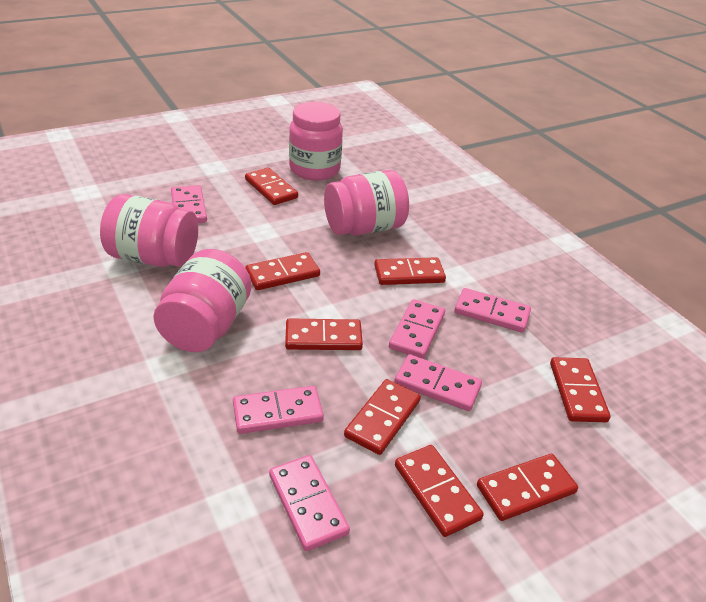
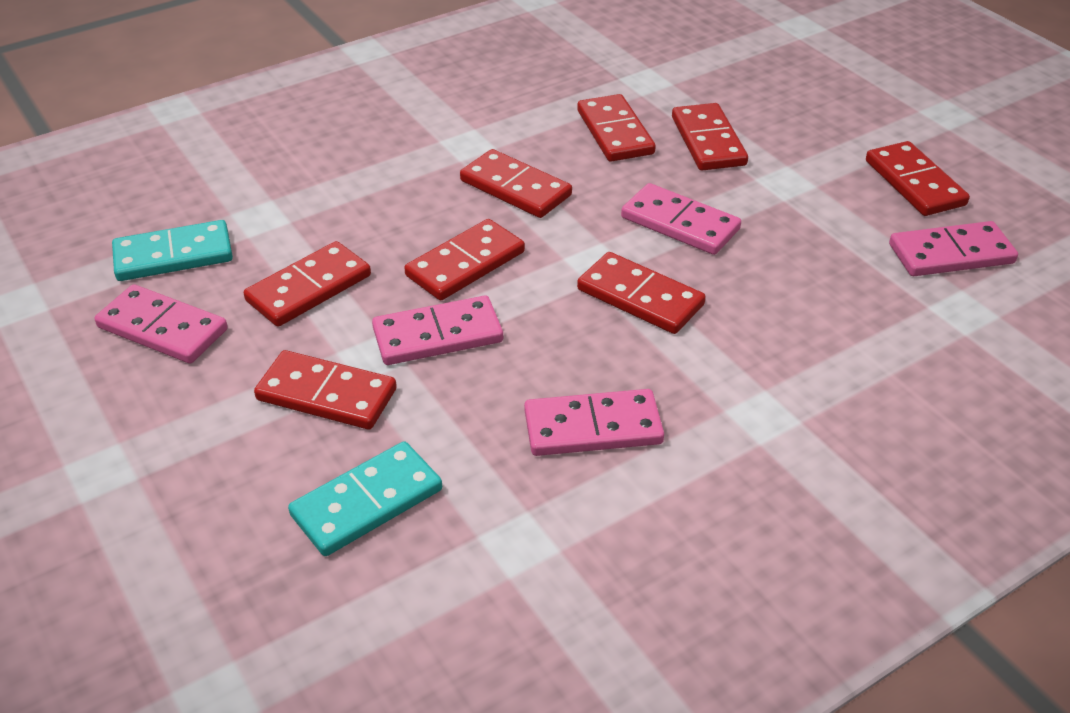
pink domino: 6 -> 5
pink jar: 4 -> 0
turquoise domino: 0 -> 2

